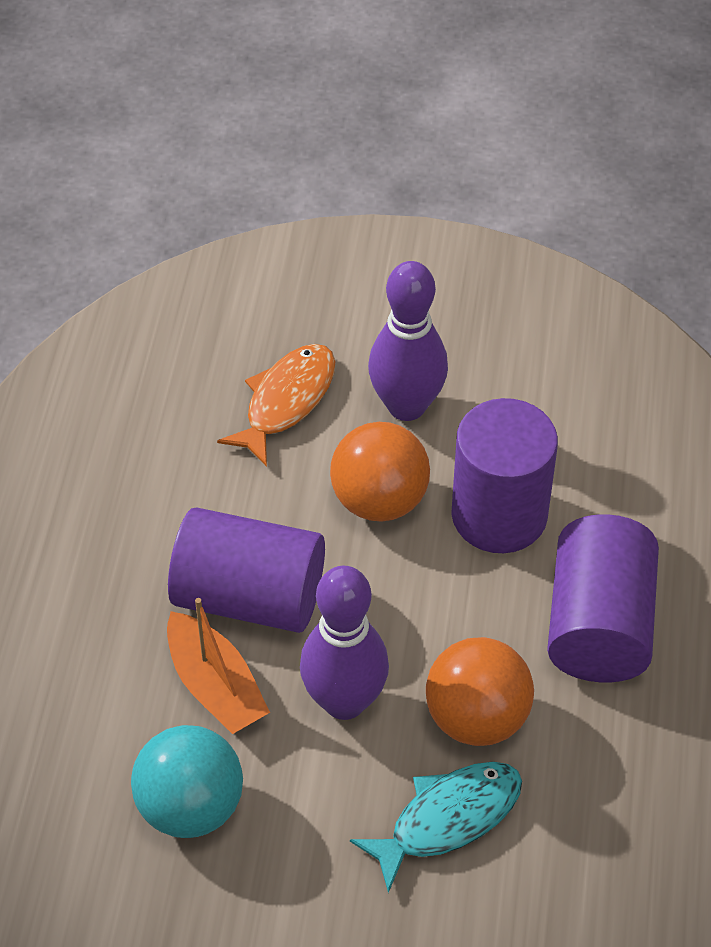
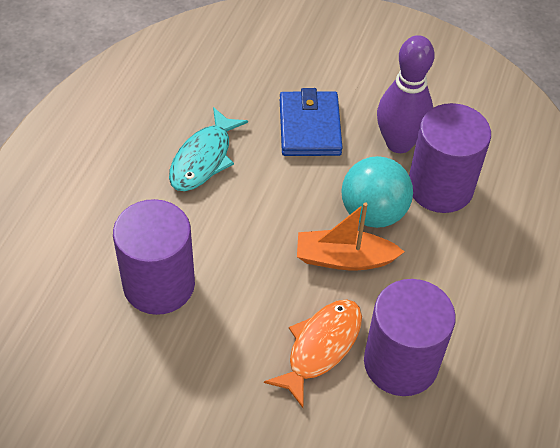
blue wallet: 0 -> 1
orange ball: 2 -> 0
purple bowling pin: 2 -> 1

